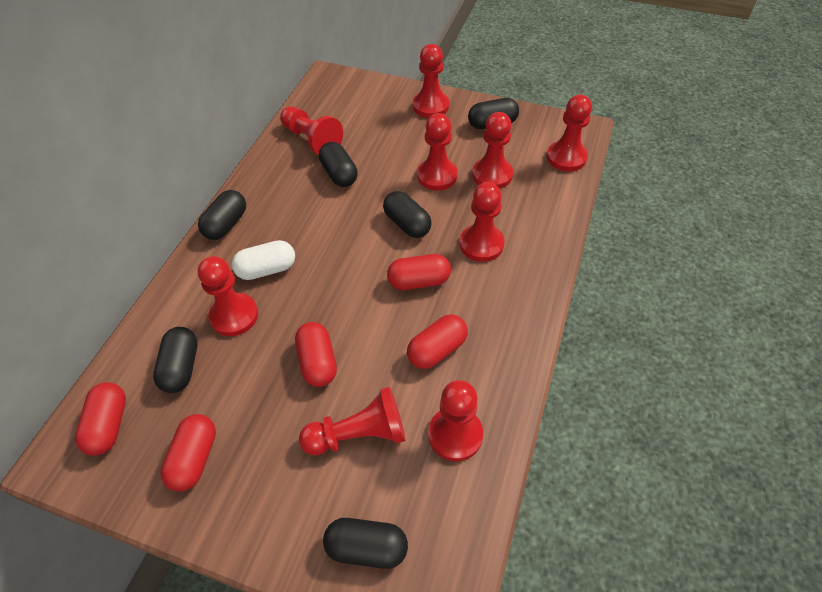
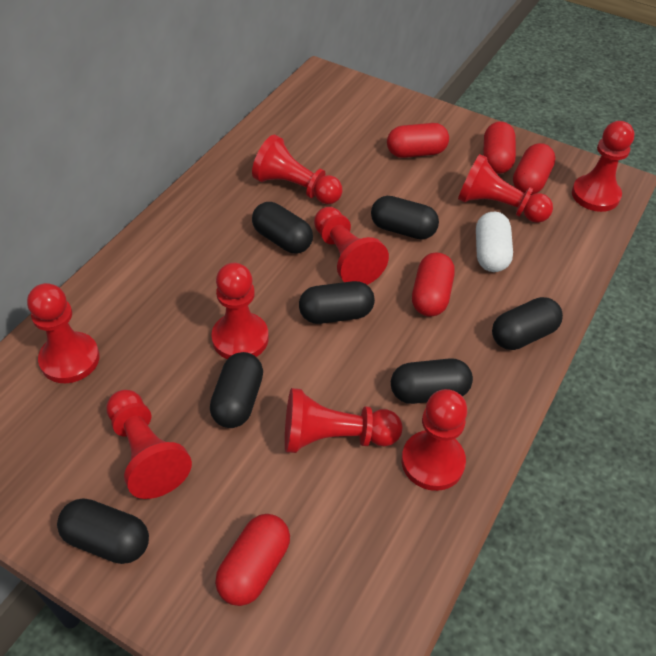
black capsule: 6 -> 7

